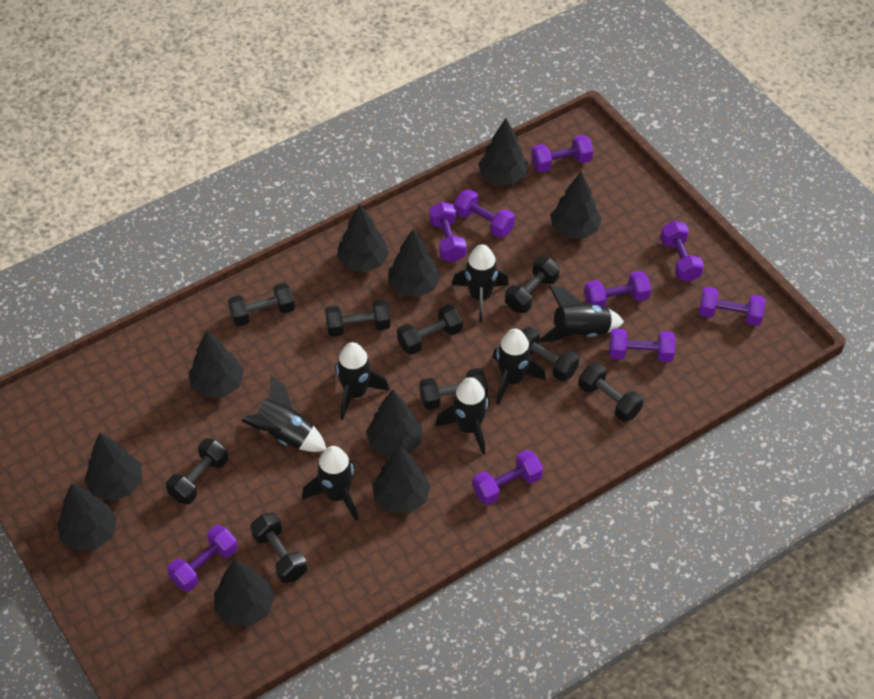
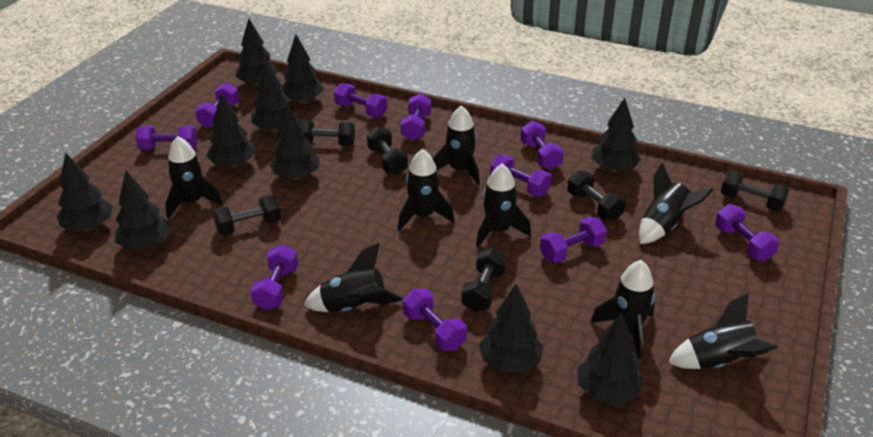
black dumbbell: 9 -> 6
black rocket: 7 -> 8
purple dumbbell: 9 -> 10

